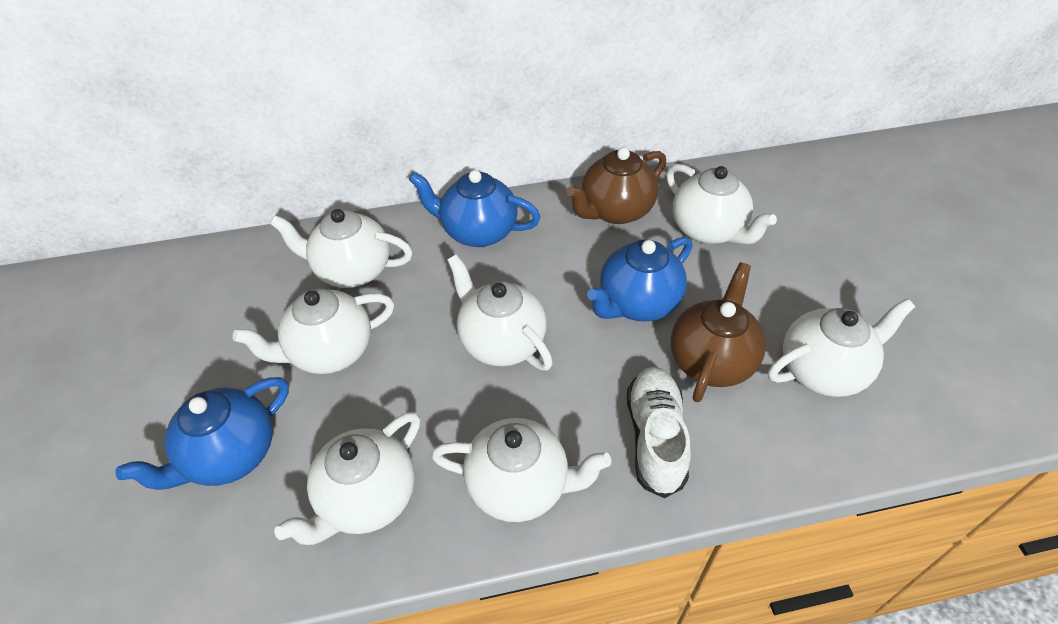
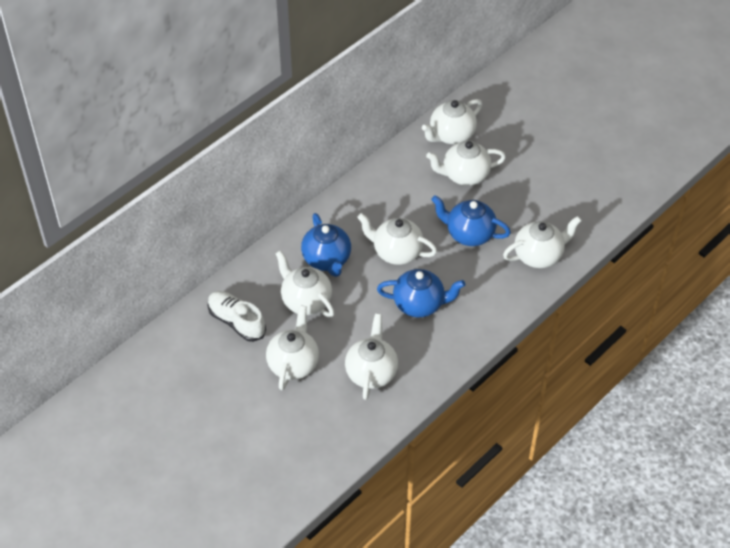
brown teapot: 2 -> 0

